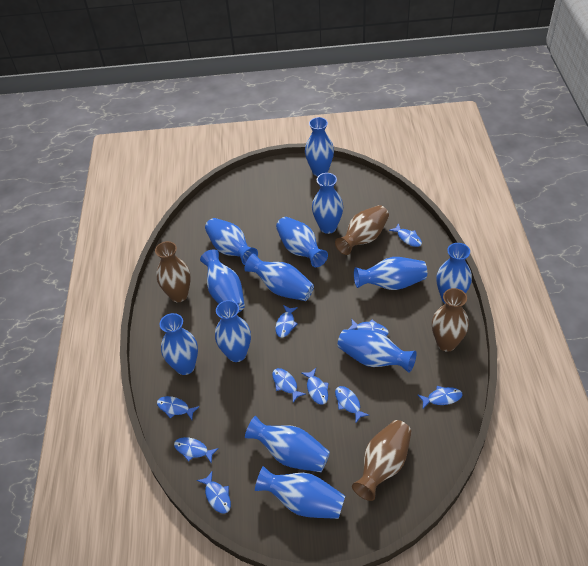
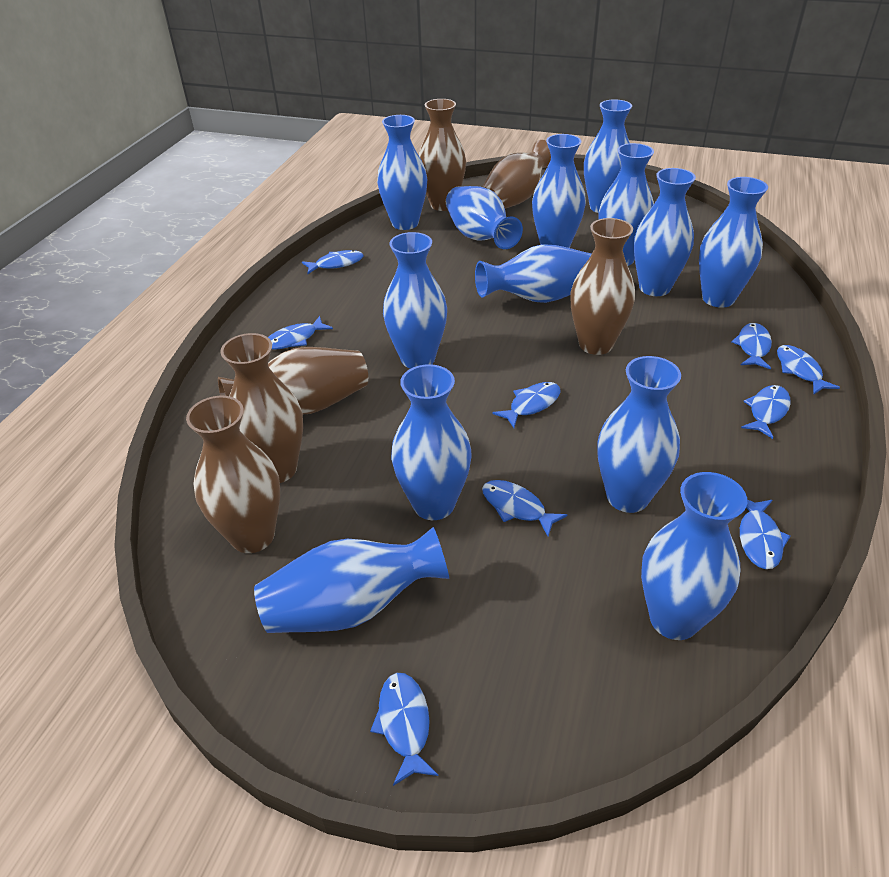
blue fish: 10 -> 9
brown vase: 4 -> 6

